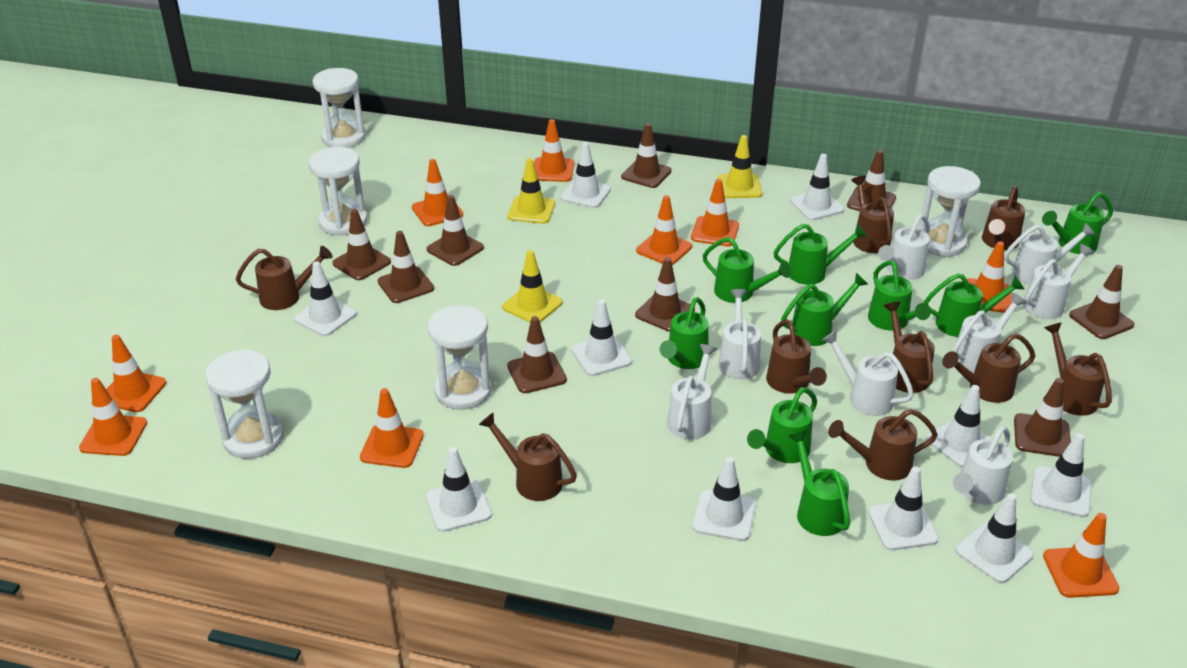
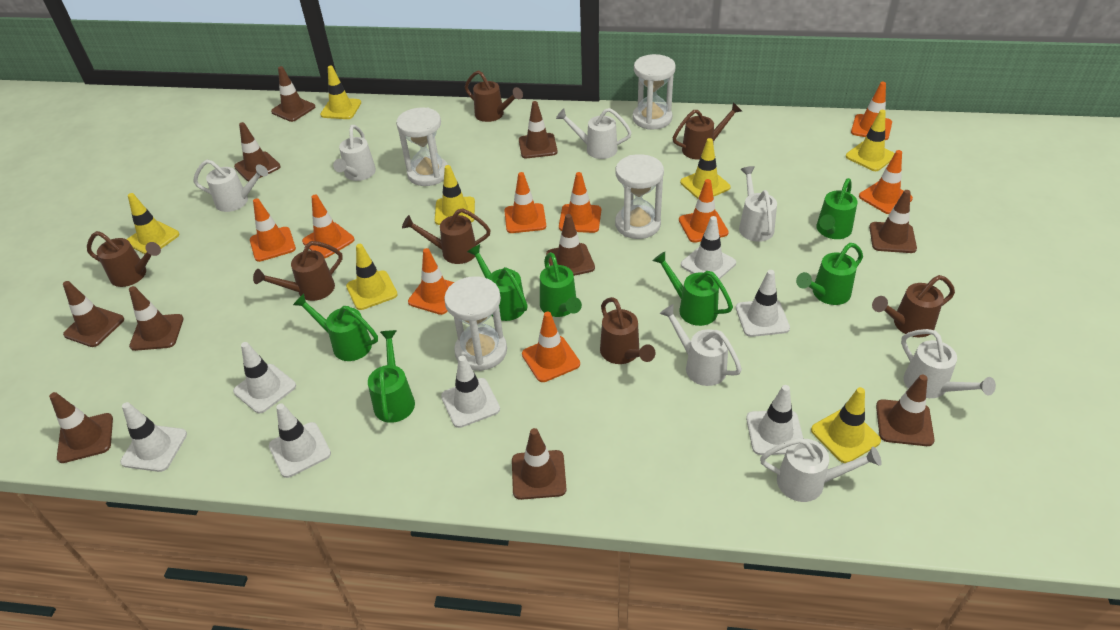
brown traffic cone: 9 -> 10
brown watering can: 9 -> 7
green watering can: 9 -> 7
white hourglass: 5 -> 4
white traffic cone: 10 -> 7
white watering can: 8 -> 7
yellow traffic cone: 3 -> 7

